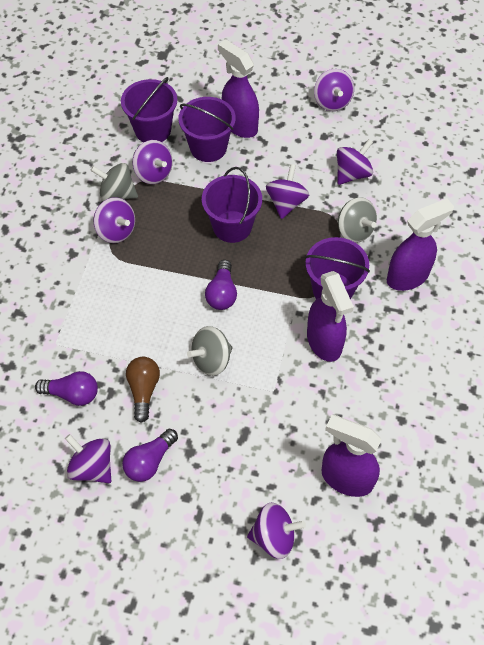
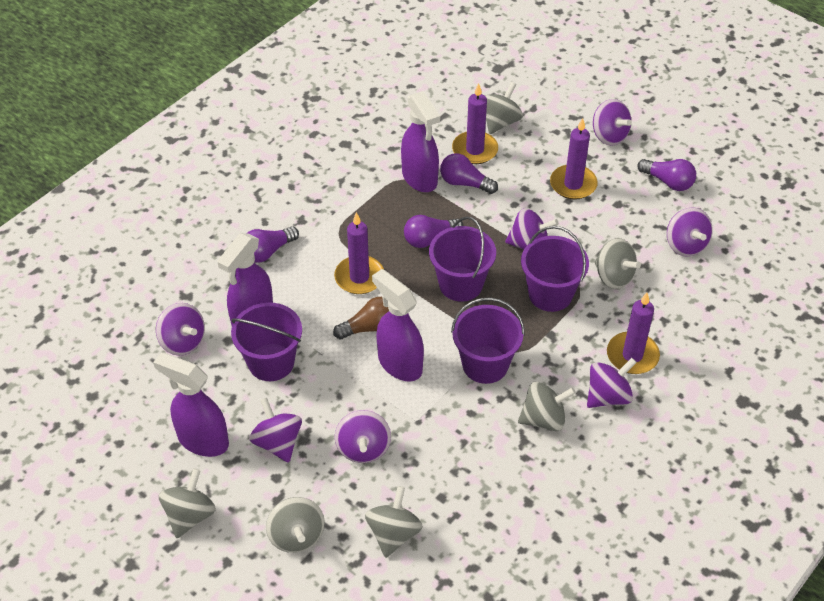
grey spinning top: 3 -> 6
purple candle: 0 -> 4
purple light bulb: 3 -> 4

